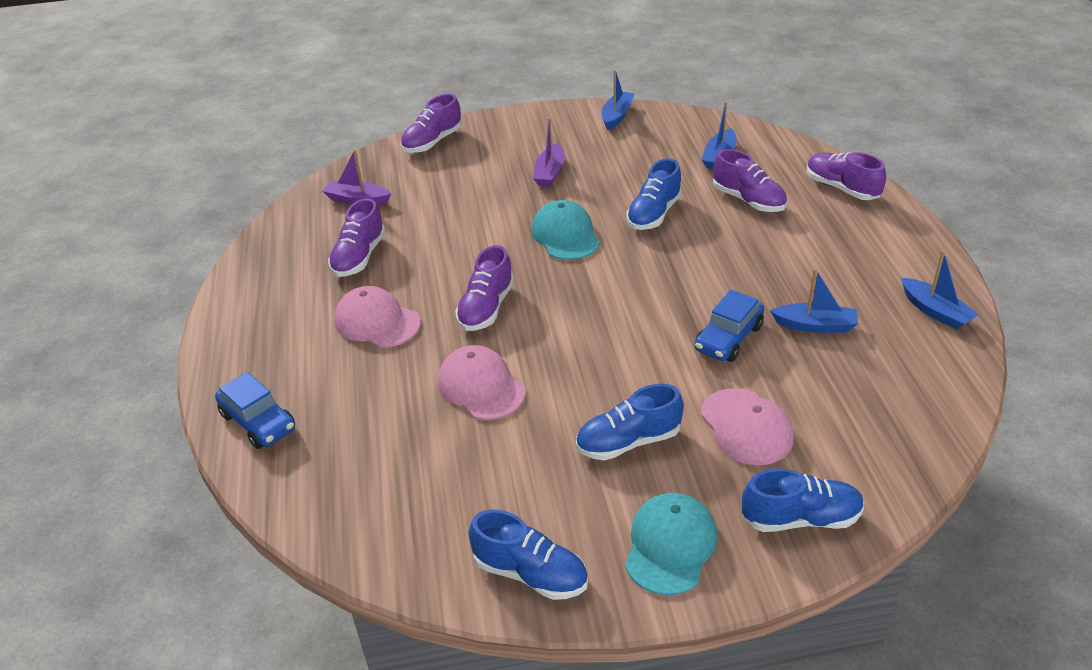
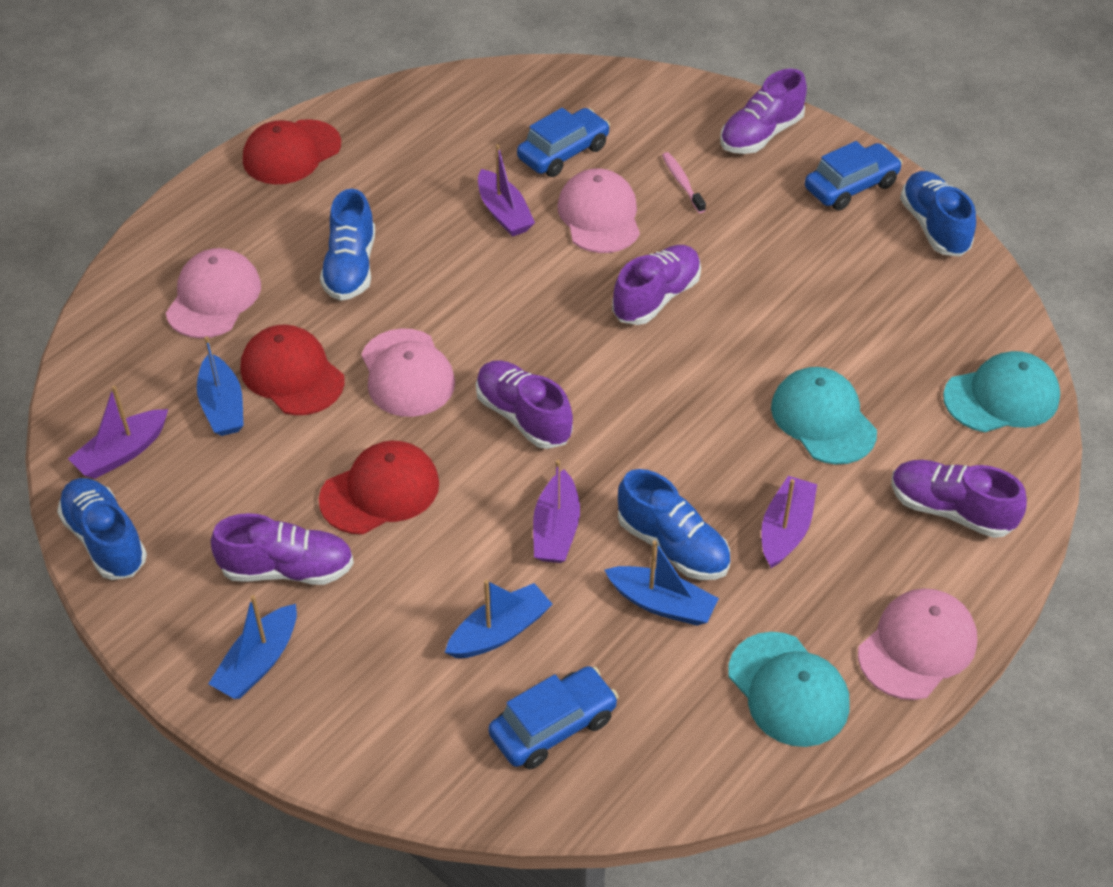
blue car: 2 -> 3
pink cap: 3 -> 4
pink toothbrush: 0 -> 1
purple boat: 2 -> 4
red cap: 0 -> 3
turquoise cap: 2 -> 3

